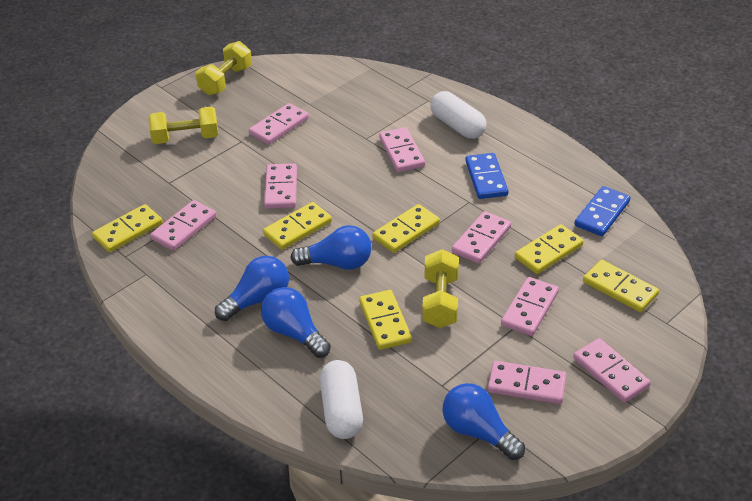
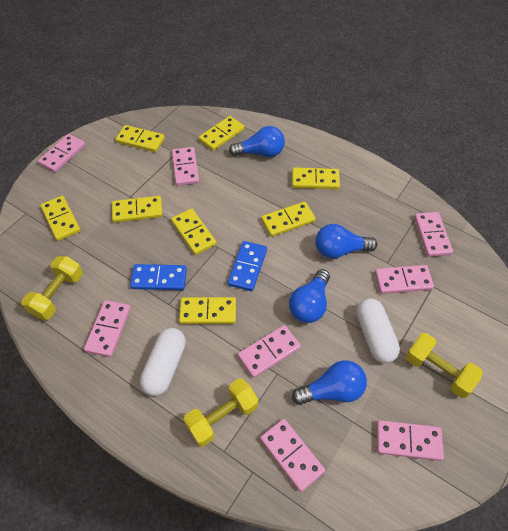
yellow domino: 6 -> 8

